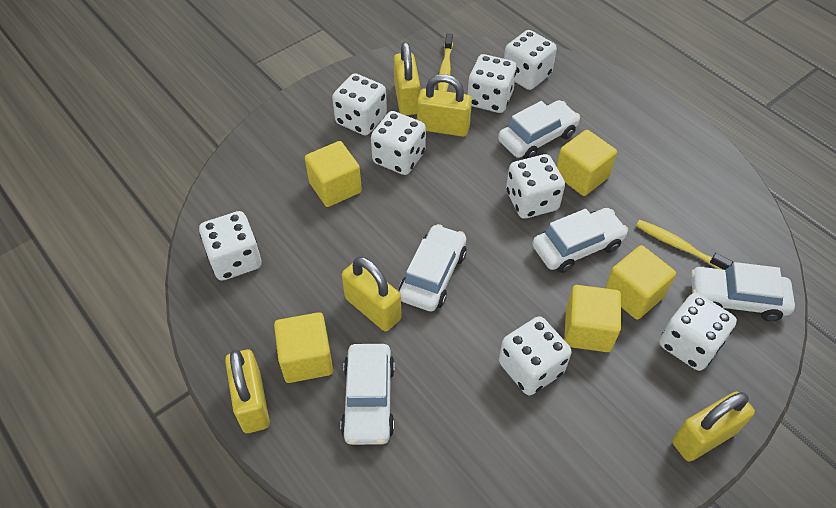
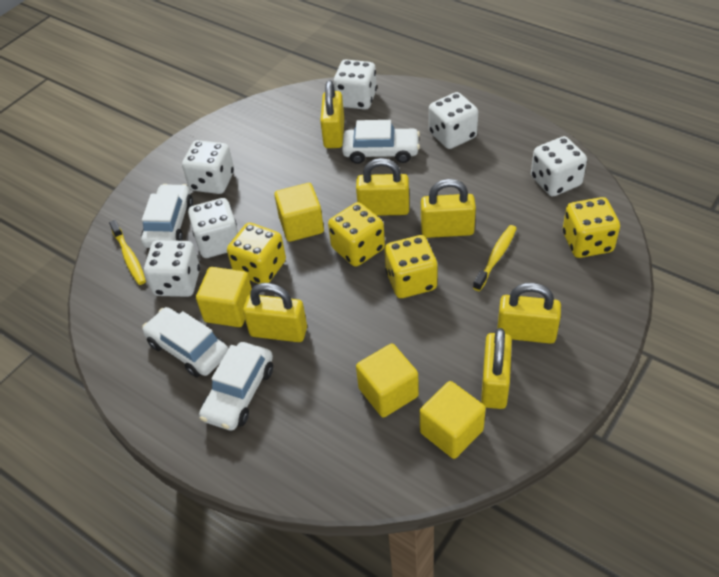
white car: 5 -> 4
white dice: 8 -> 6
yellow cube: 5 -> 4
yellow dice: 0 -> 4
yellow padlock: 5 -> 6

